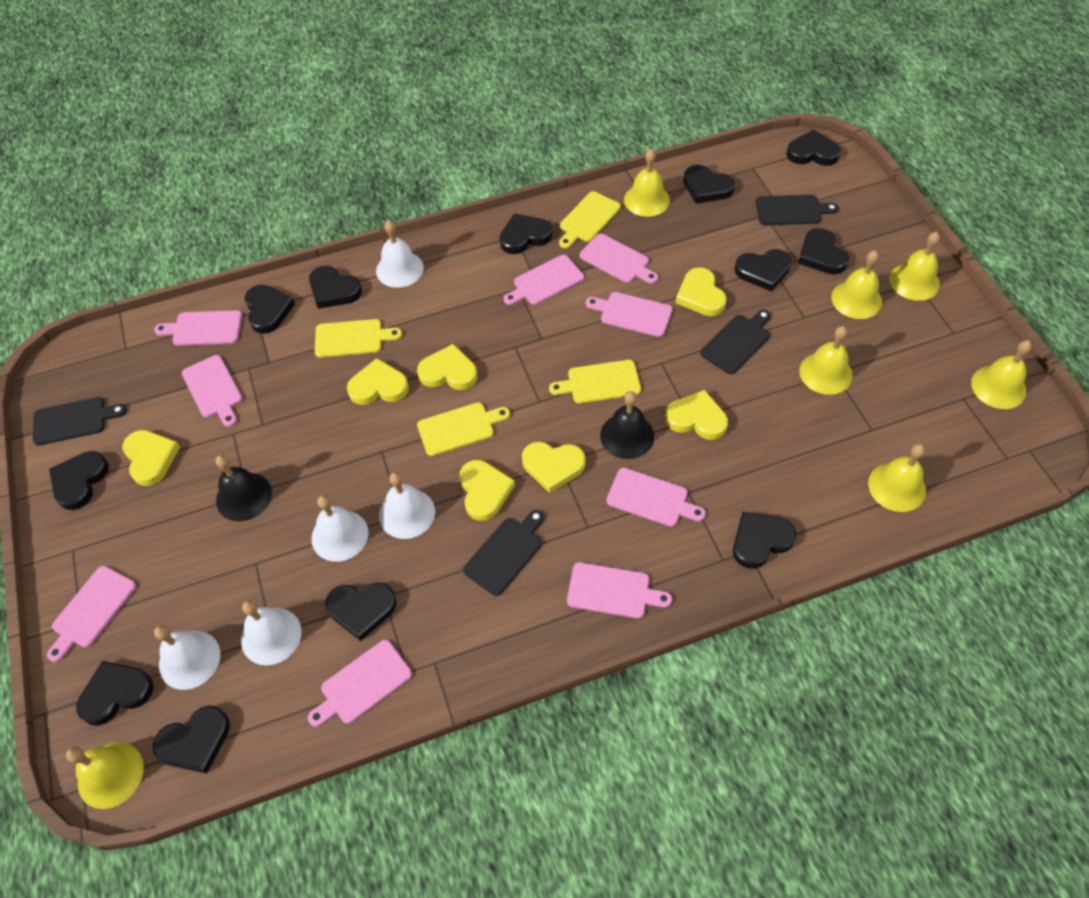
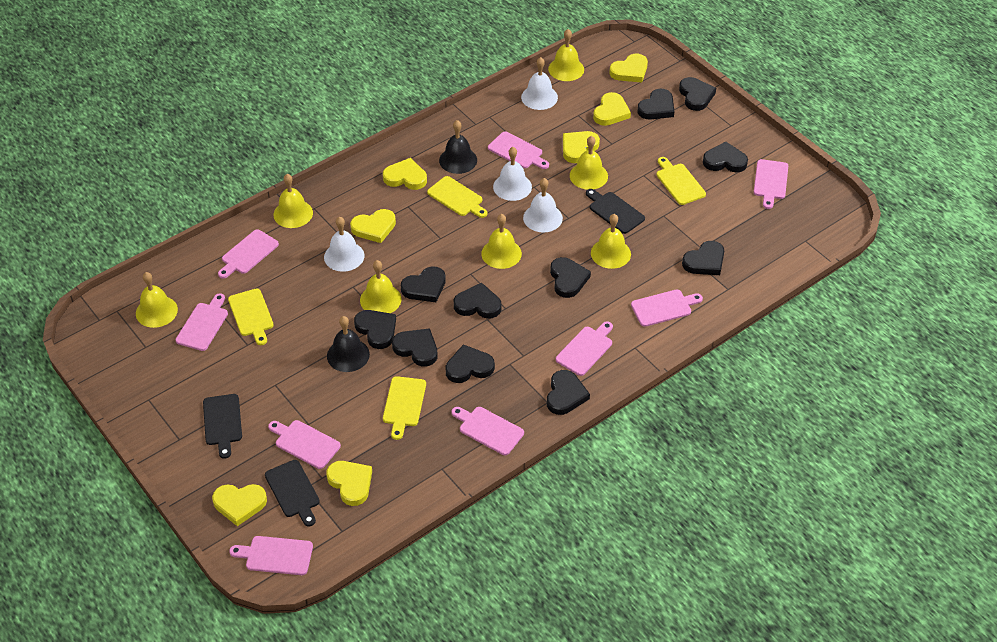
black cutting board: 4 -> 3
black heart: 12 -> 11
white bell: 5 -> 4

